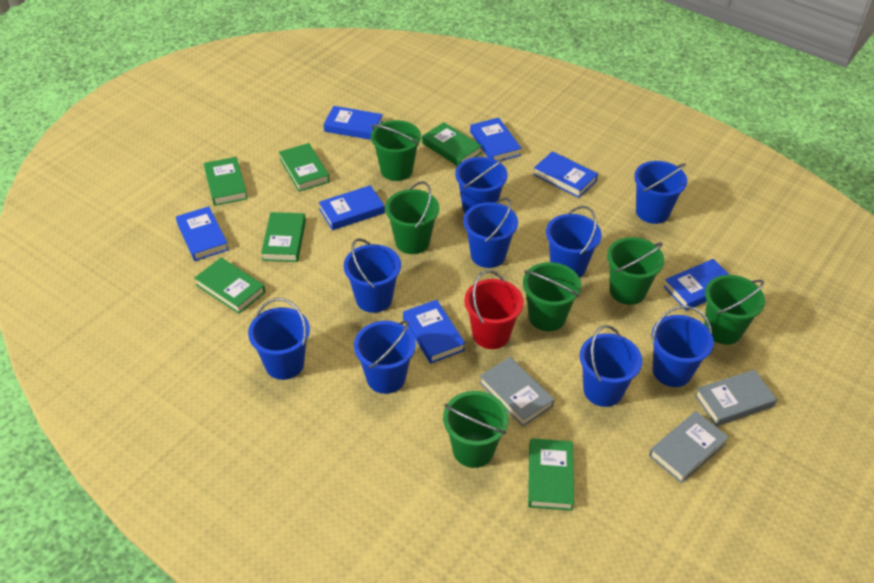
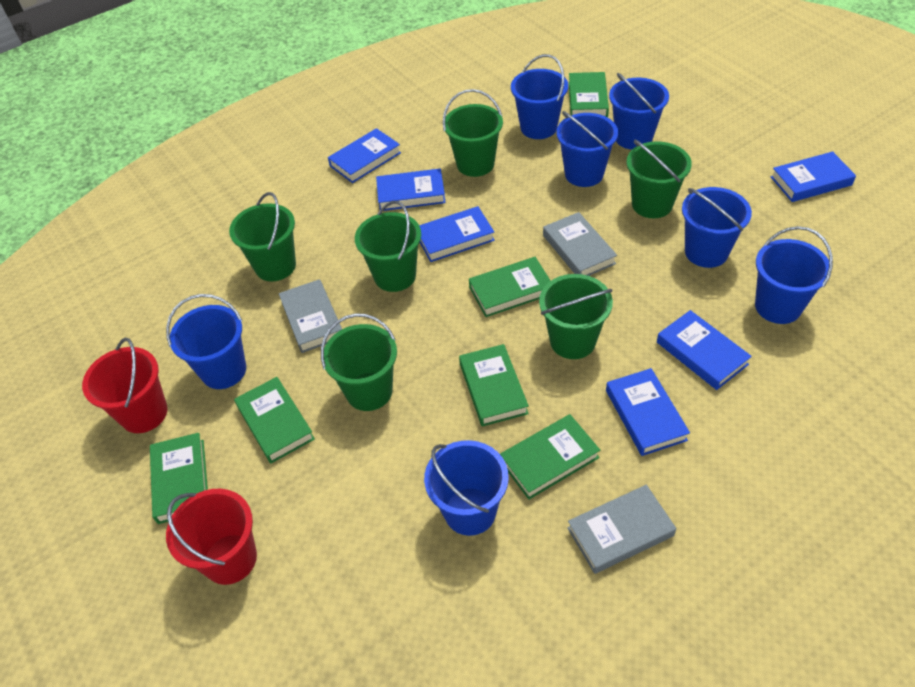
blue book: 7 -> 6
blue bucket: 9 -> 7
red bucket: 1 -> 2

